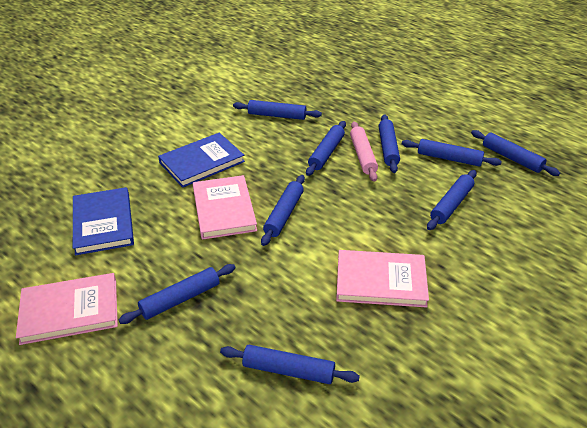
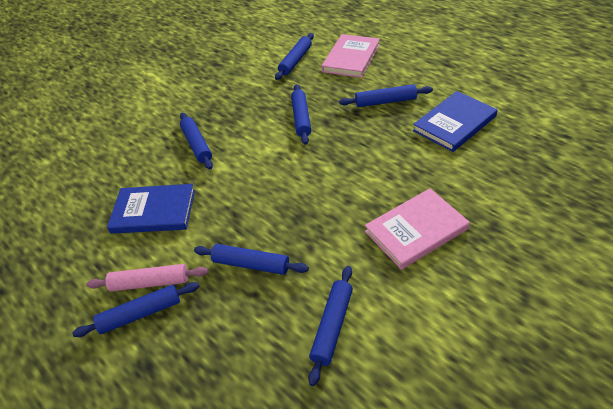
blue rolling pin: 9 -> 7
pink book: 3 -> 2

